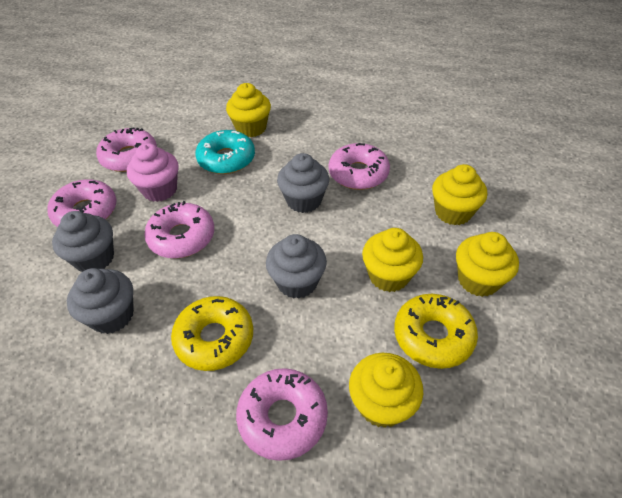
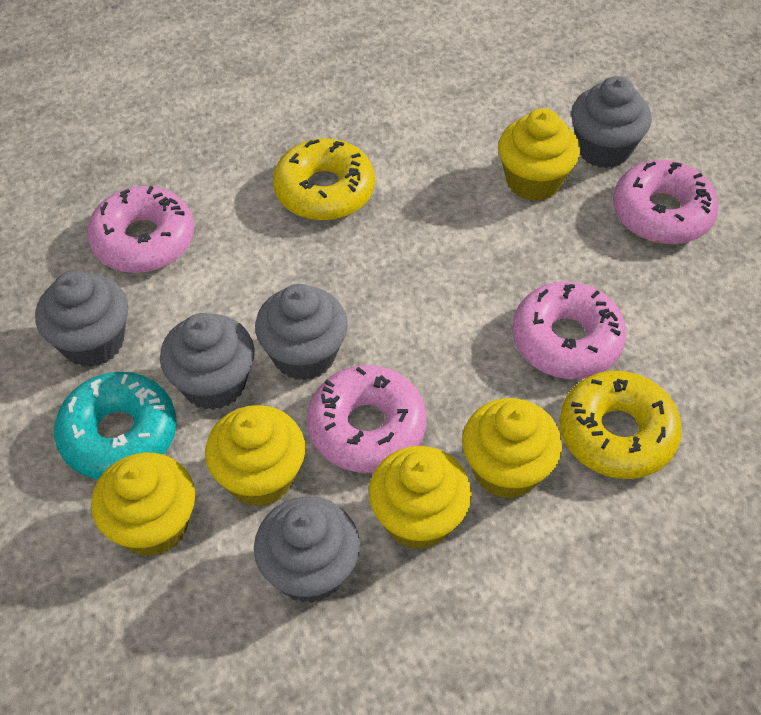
grey cupcake: 4 -> 5
pink cupcake: 1 -> 0
pink donut: 5 -> 4

